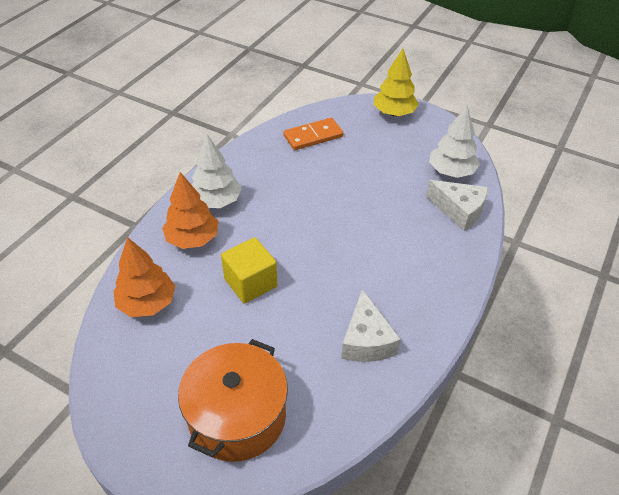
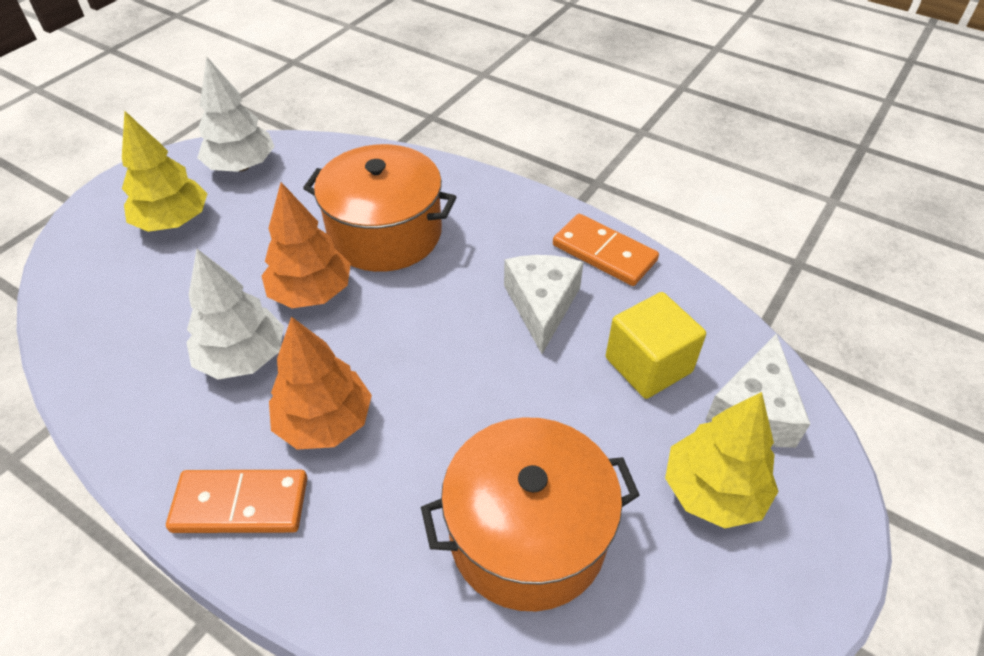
orange domino: 1 -> 2
orange pot: 1 -> 2
yellow tree: 1 -> 2

